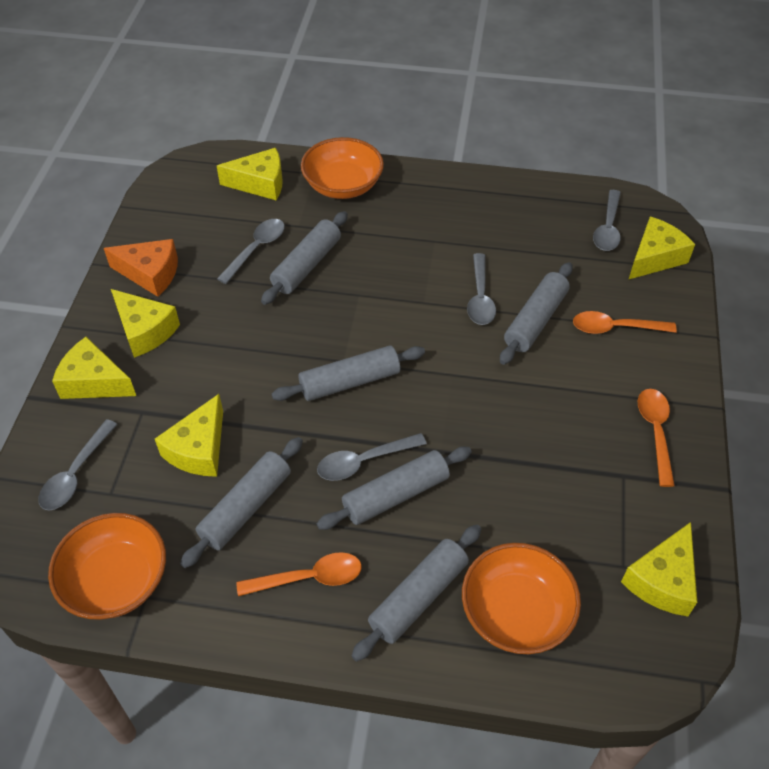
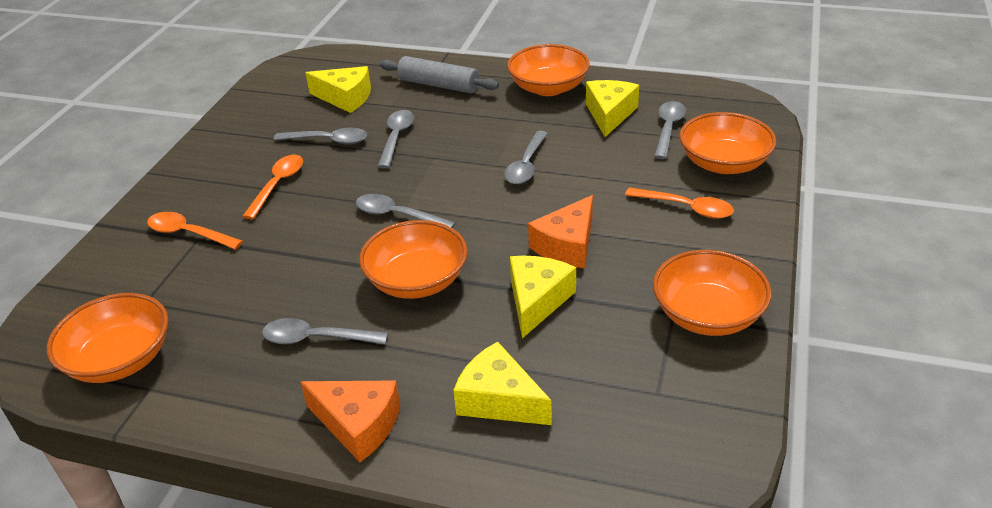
grey rolling pin: 6 -> 1
grey spoon: 5 -> 6
orange bowl: 3 -> 5
orange cheese: 1 -> 2
yellow cheese: 6 -> 4

